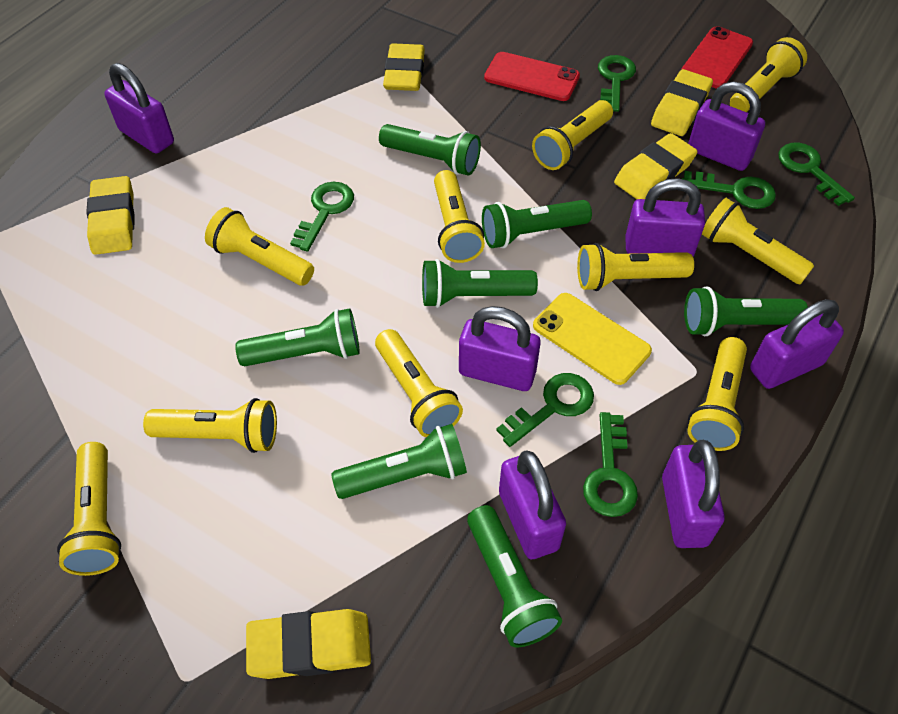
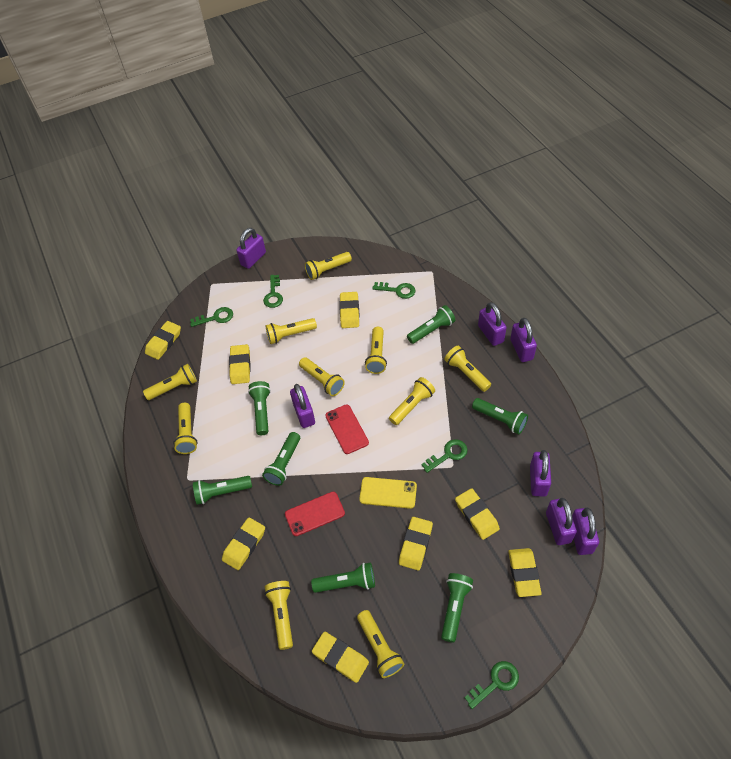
green key: 6 -> 5
yellow eraser: 5 -> 8

